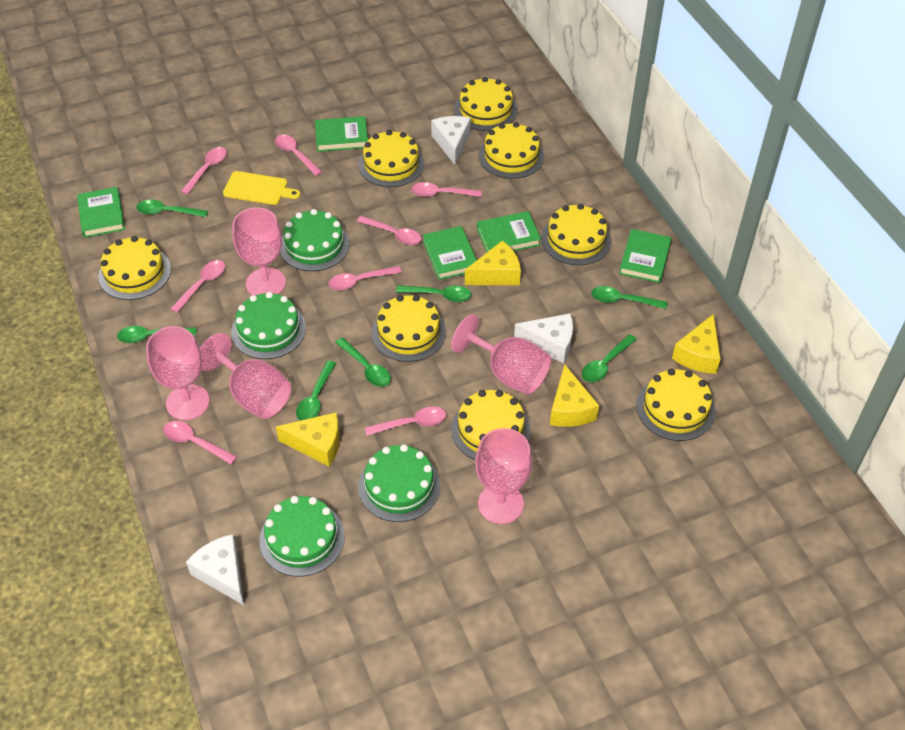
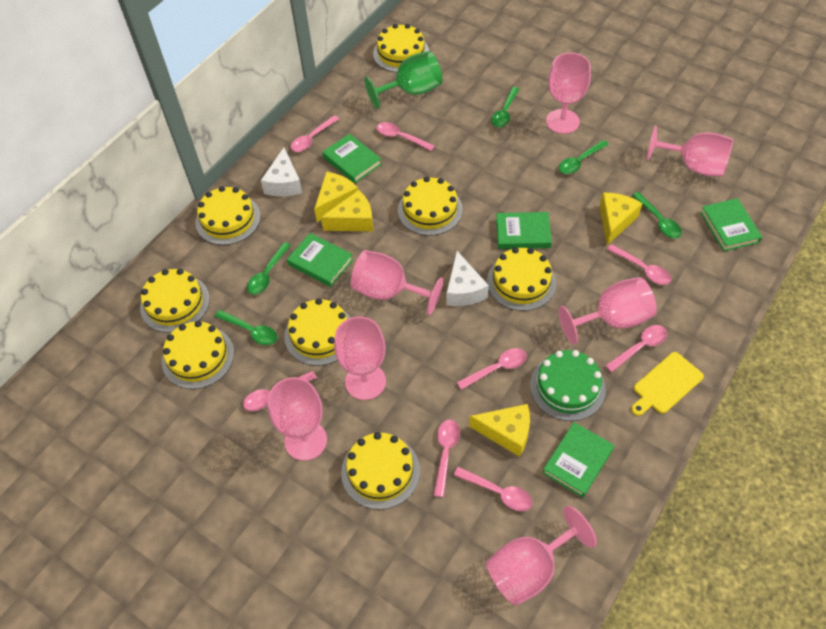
green cake: 4 -> 1
green goblet: 0 -> 1
green spoon: 7 -> 5
pink goblet: 5 -> 7
white cheese: 3 -> 2

